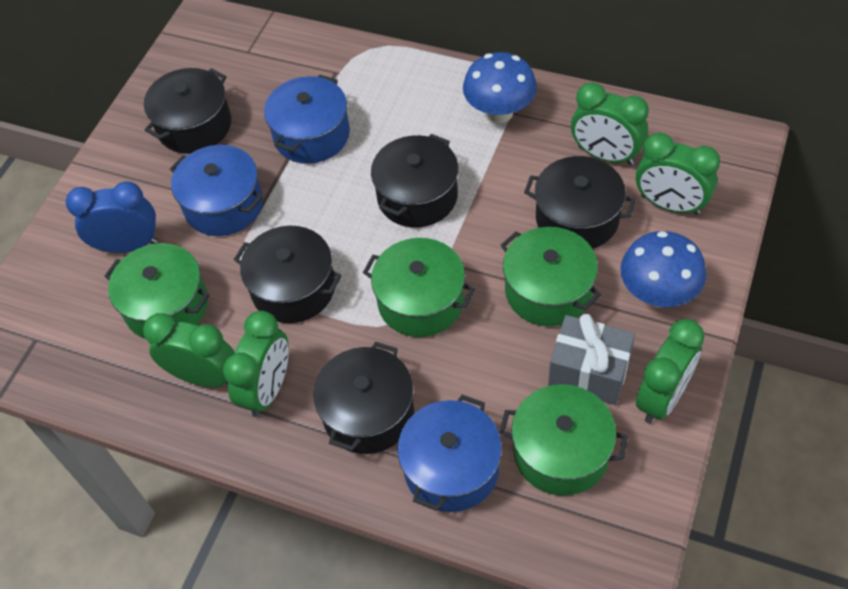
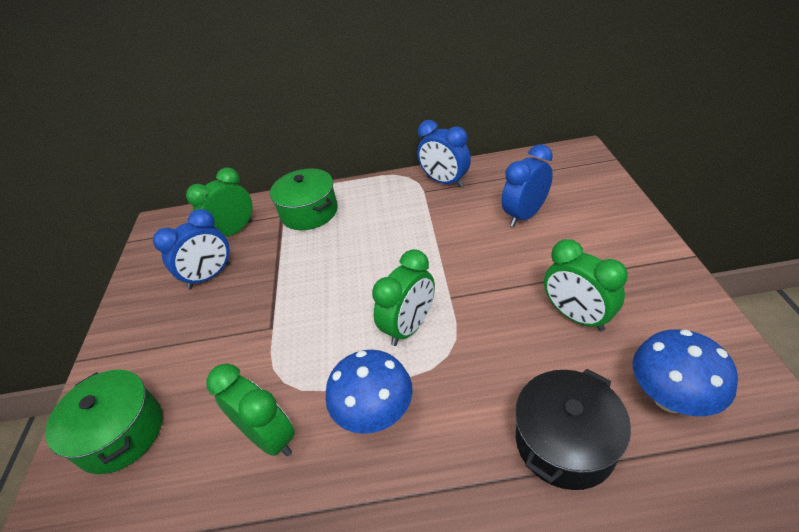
black pot: 5 -> 1
blue clock: 1 -> 3
blue pot: 3 -> 0
green clock: 5 -> 4
green pot: 4 -> 2
grey gift: 1 -> 0

